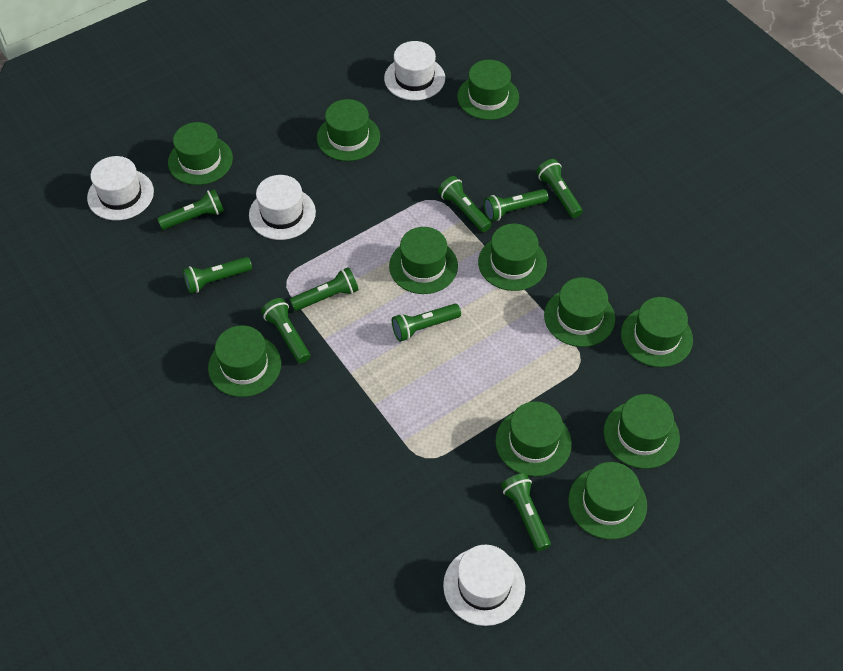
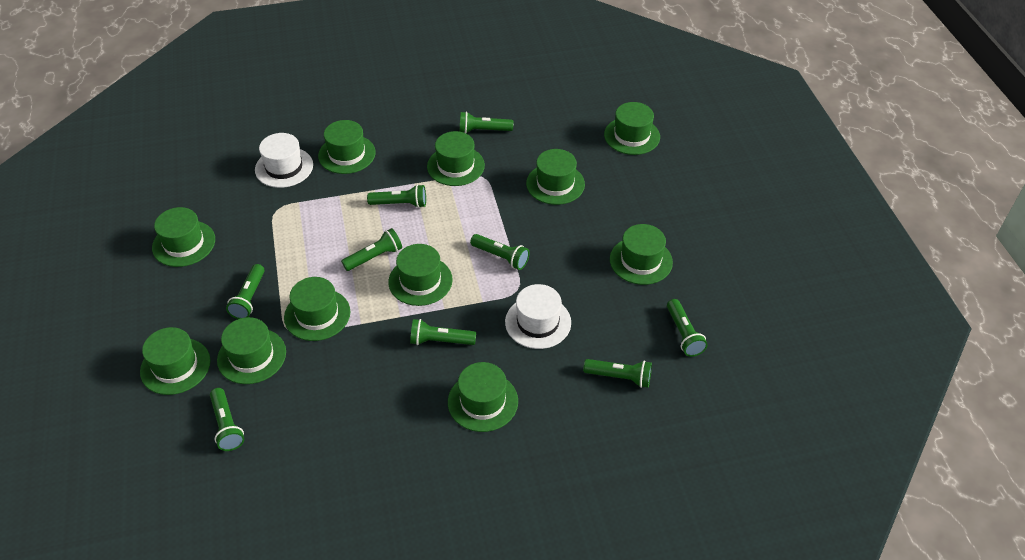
white hat: 4 -> 2

